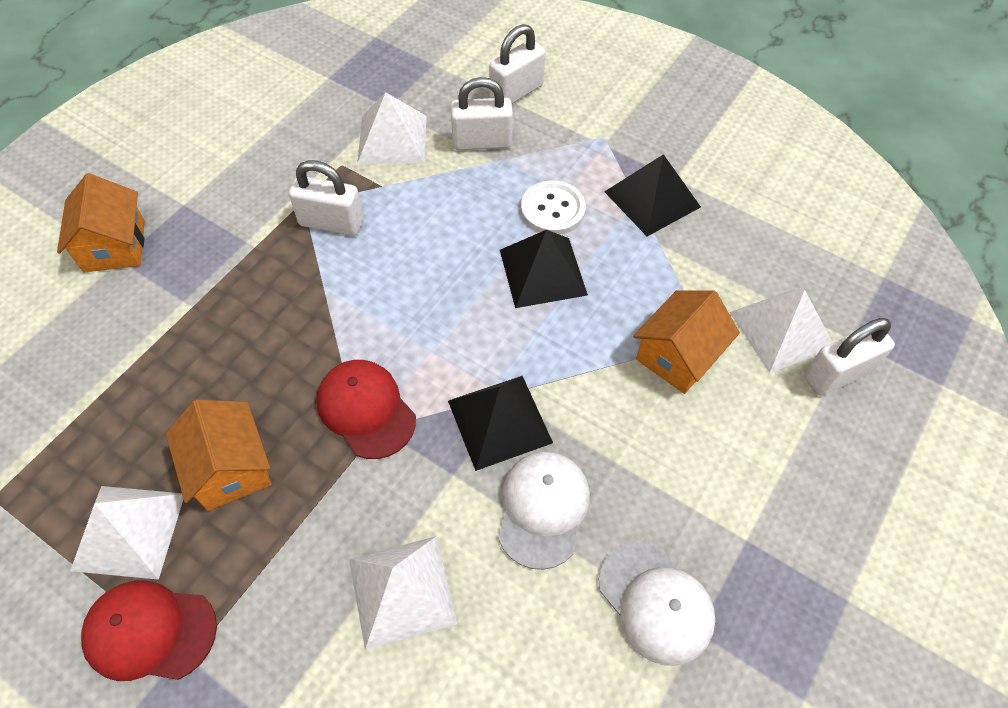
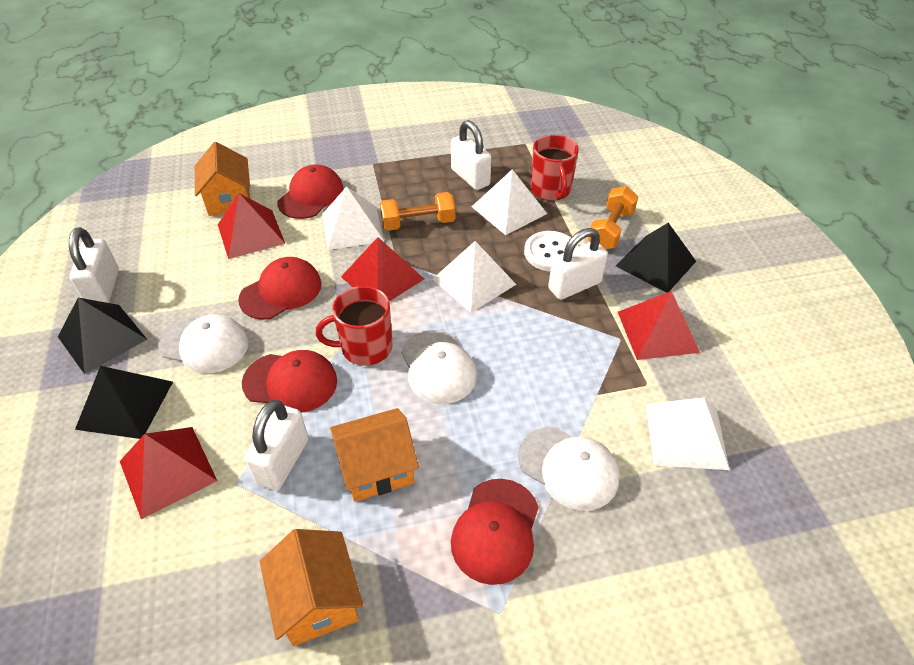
orange dumbbell: 0 -> 2
red cap: 2 -> 4
red mug: 0 -> 2
red pyramid: 0 -> 4
white cap: 2 -> 3

